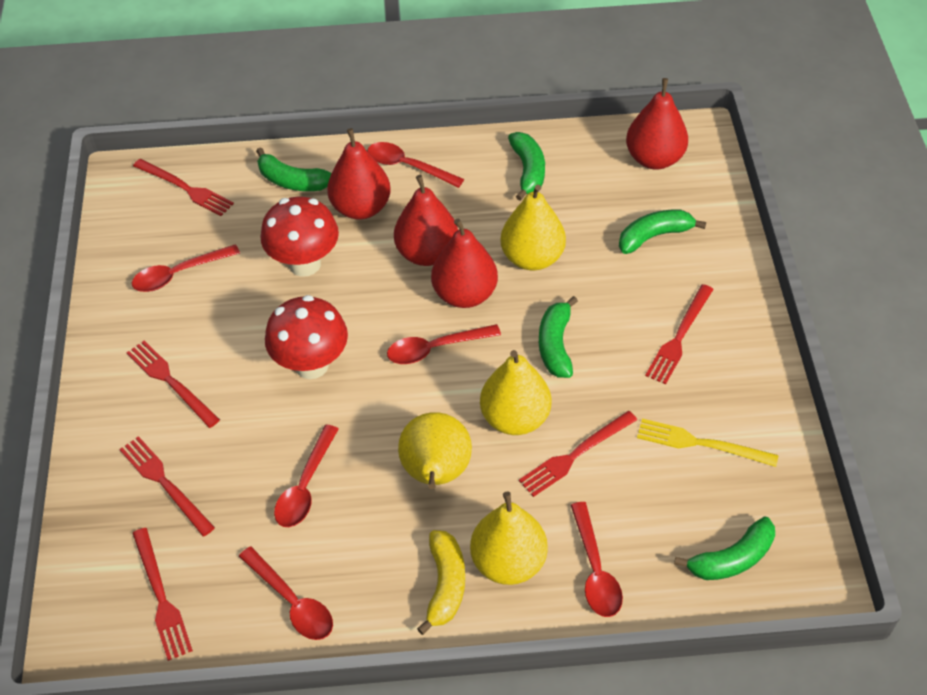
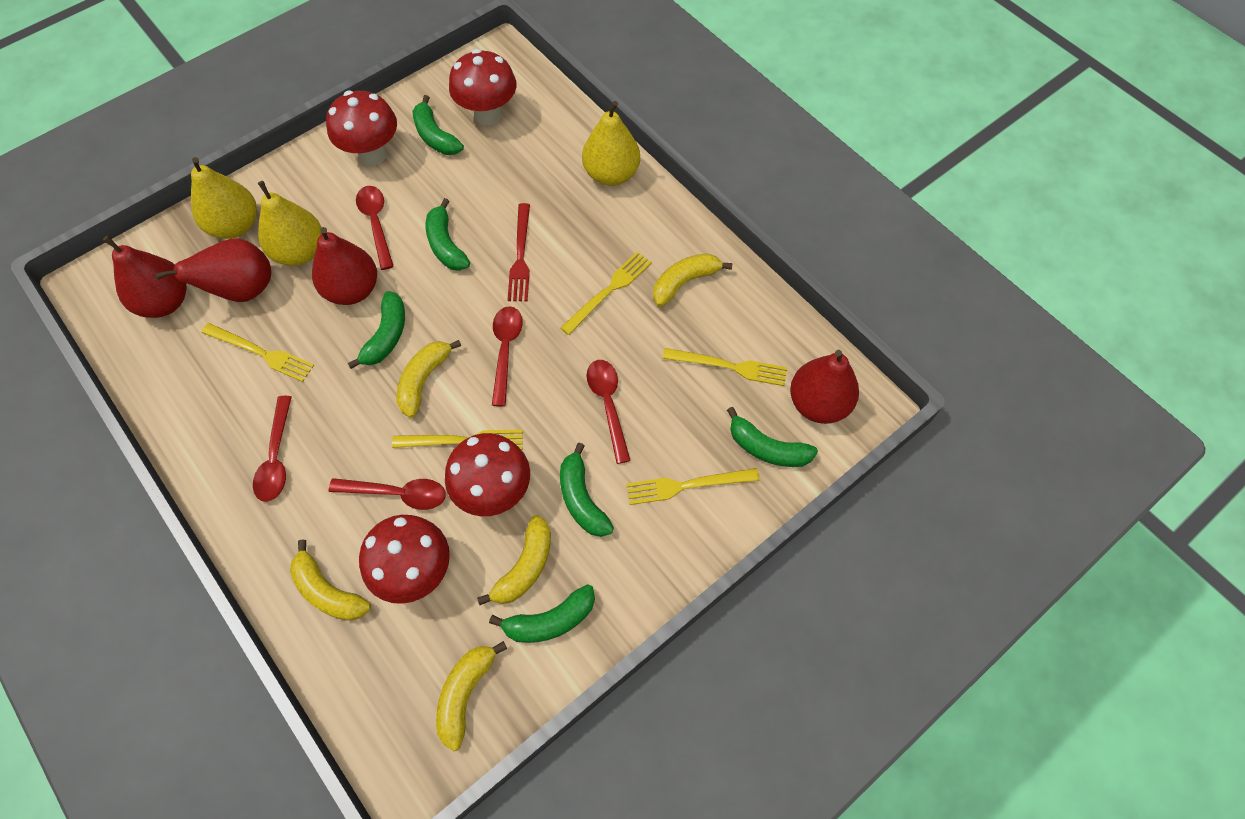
green banana: 5 -> 6
red fork: 6 -> 1
red mushroom: 2 -> 4
red spoon: 6 -> 5
yellow banana: 1 -> 5
yellow fork: 1 -> 5
yellow pear: 4 -> 3

